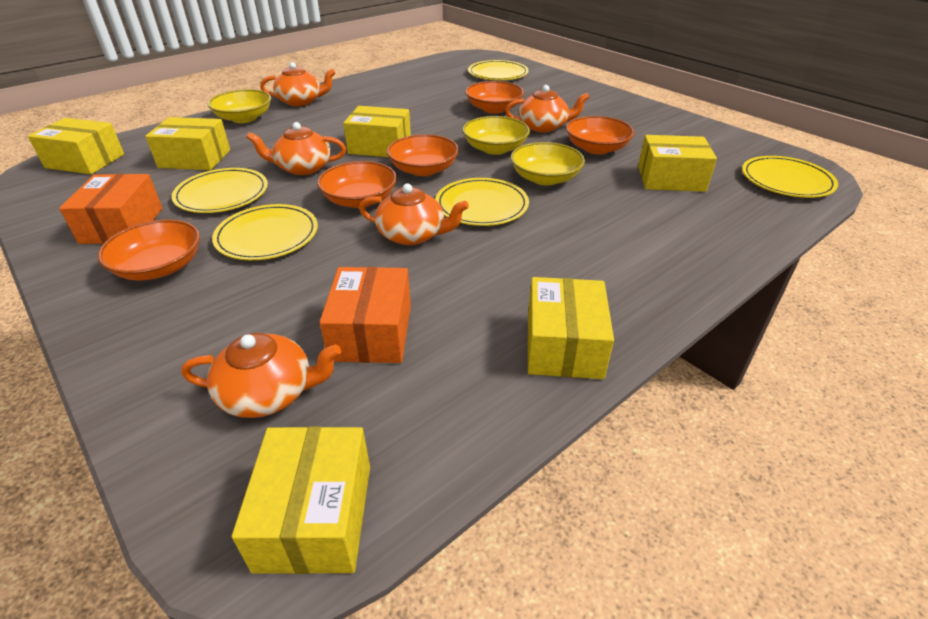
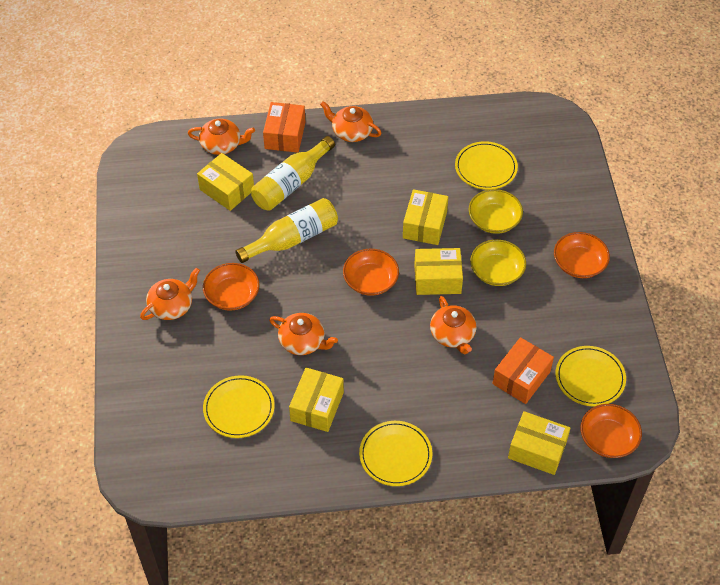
orange bowl: 5 -> 4
yellow bottle: 0 -> 2
yellow bowl: 3 -> 2
yellow box: 6 -> 5
yellow plate: 5 -> 4

